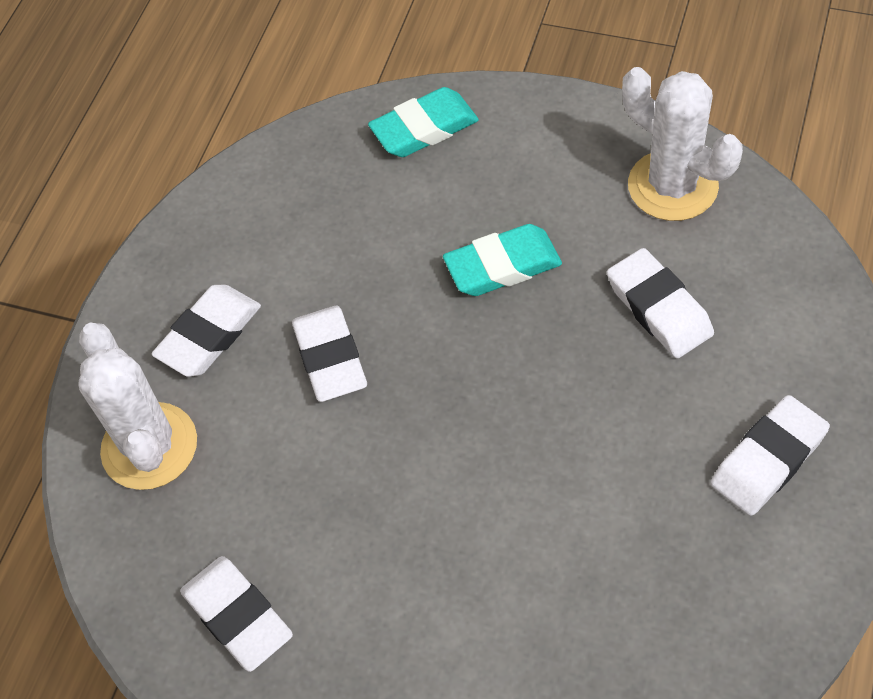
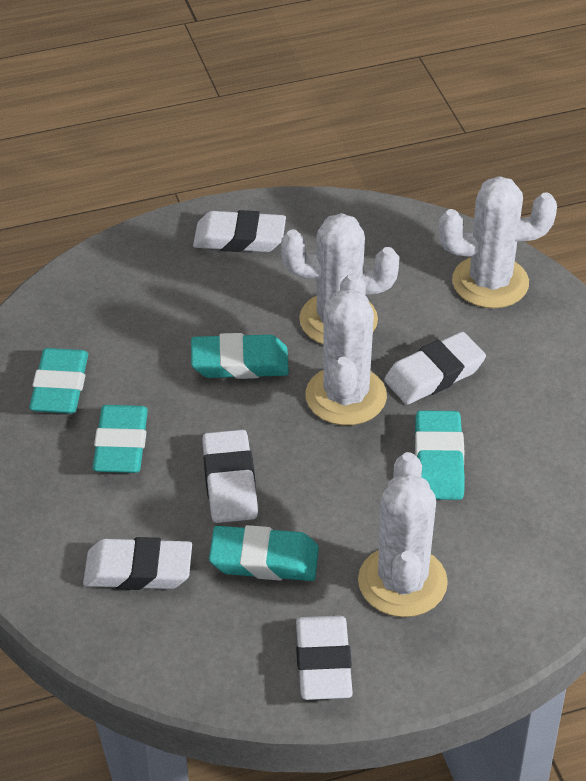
turquoise eraser: 2 -> 5
white cactus: 2 -> 4

